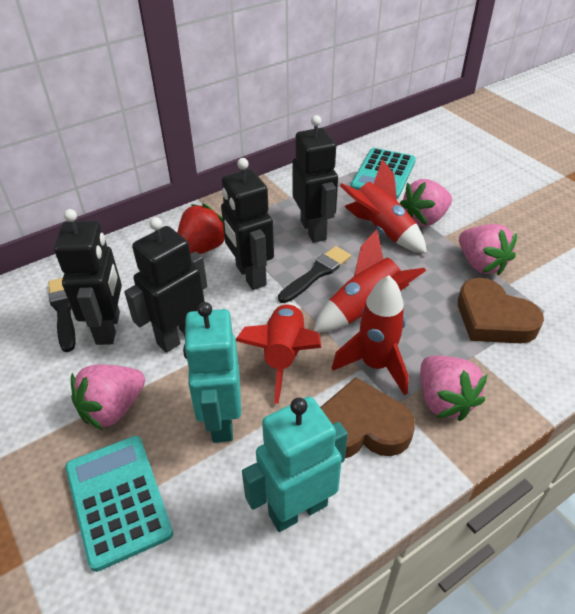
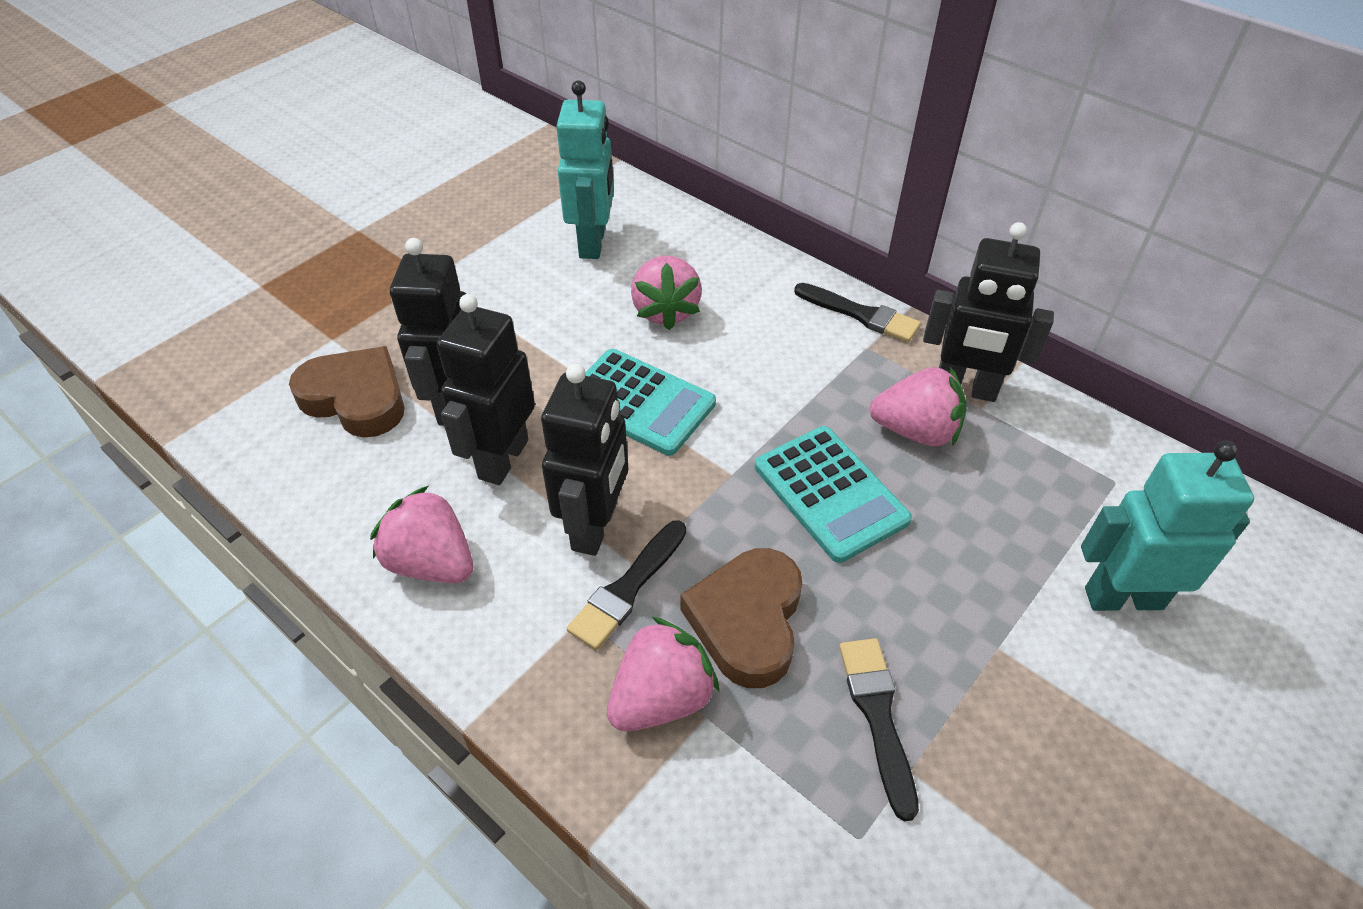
black brush: 2 -> 3
red rocket: 4 -> 0
red strawberry: 1 -> 0

